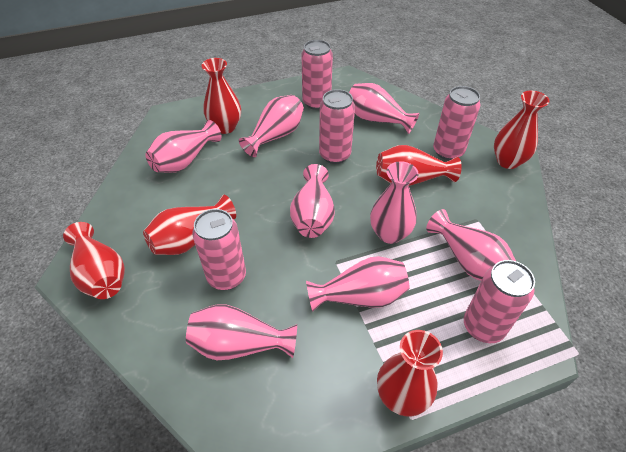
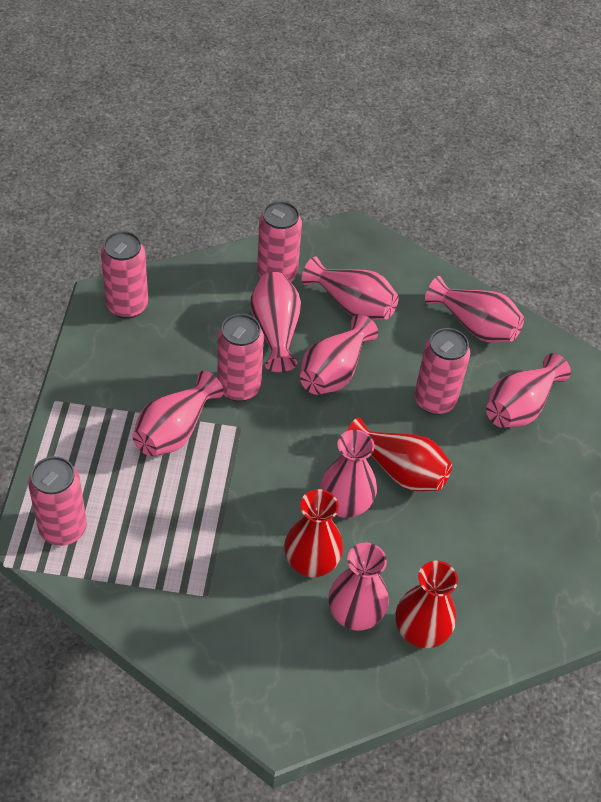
red vase: 6 -> 3

